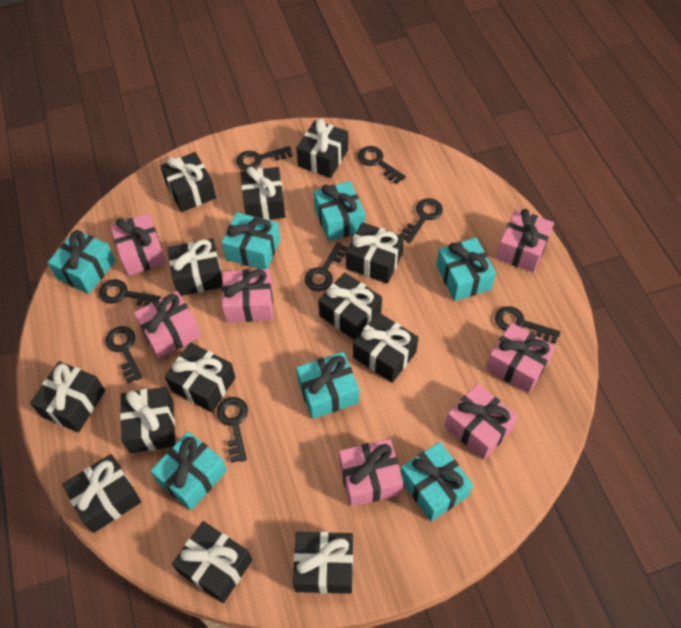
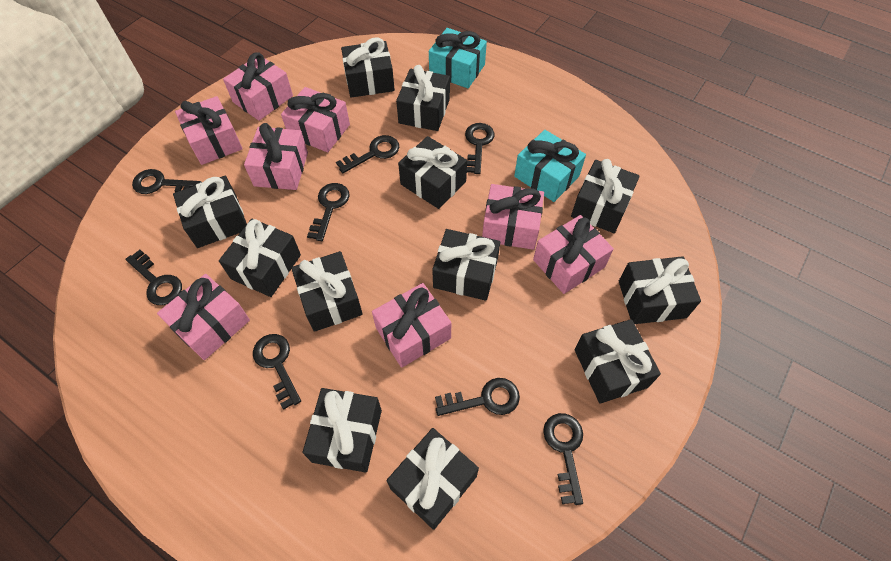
black gift: 13 -> 12
pink gift: 7 -> 8
turquoise gift: 7 -> 2

